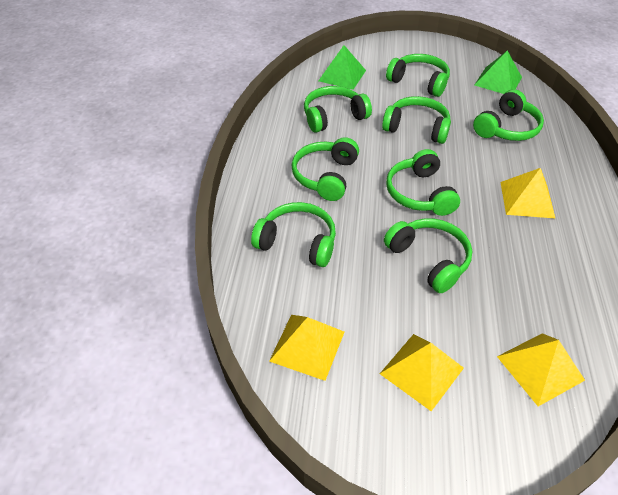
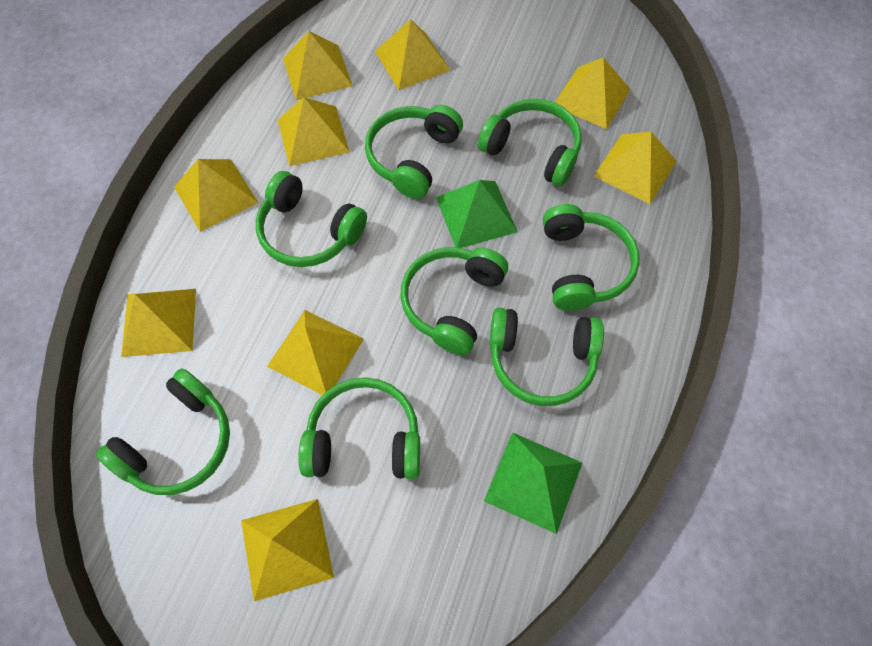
yellow pyramid: 4 -> 9

